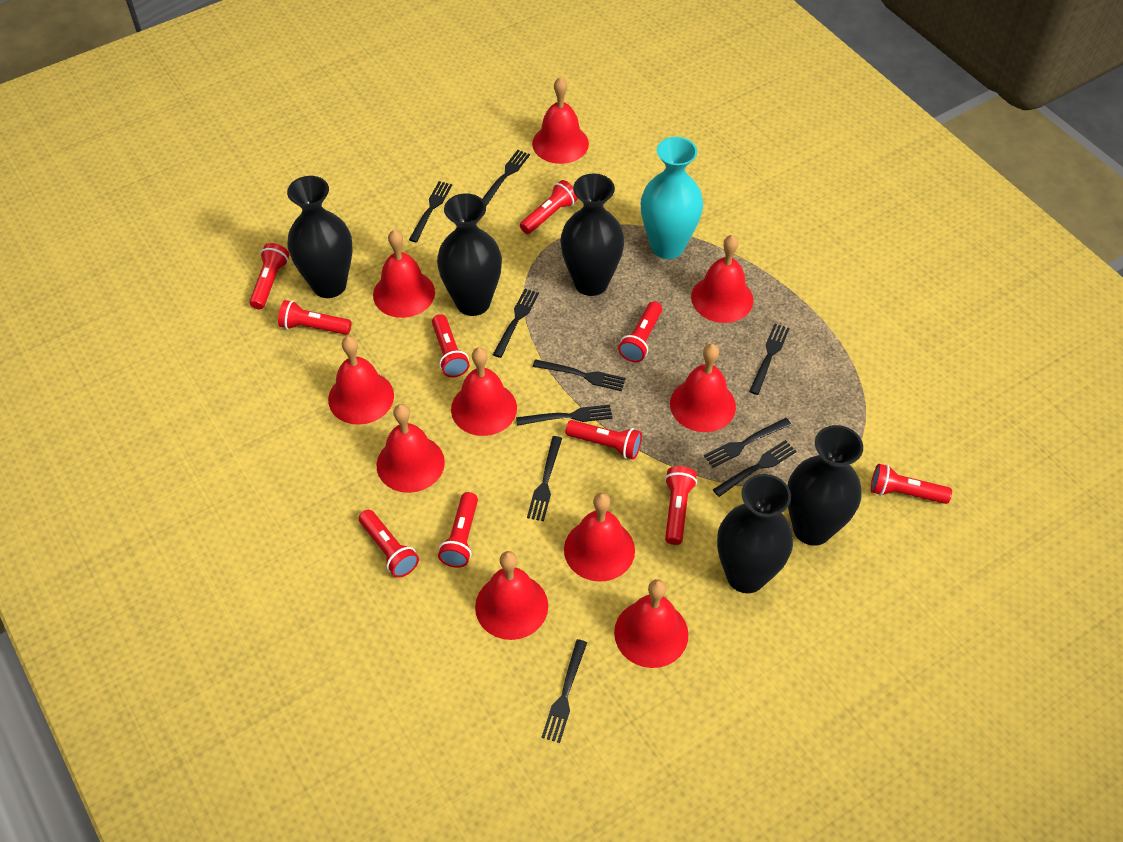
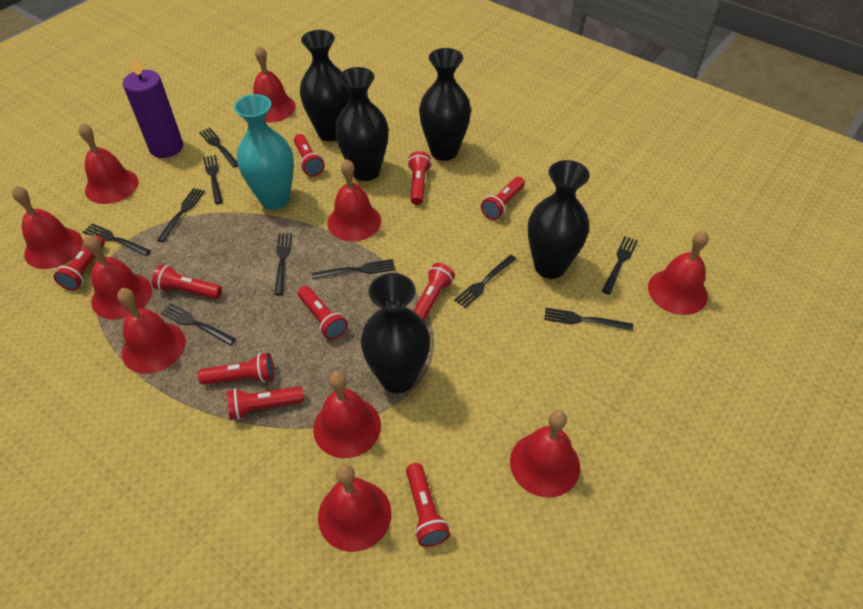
purple candle: 0 -> 1

